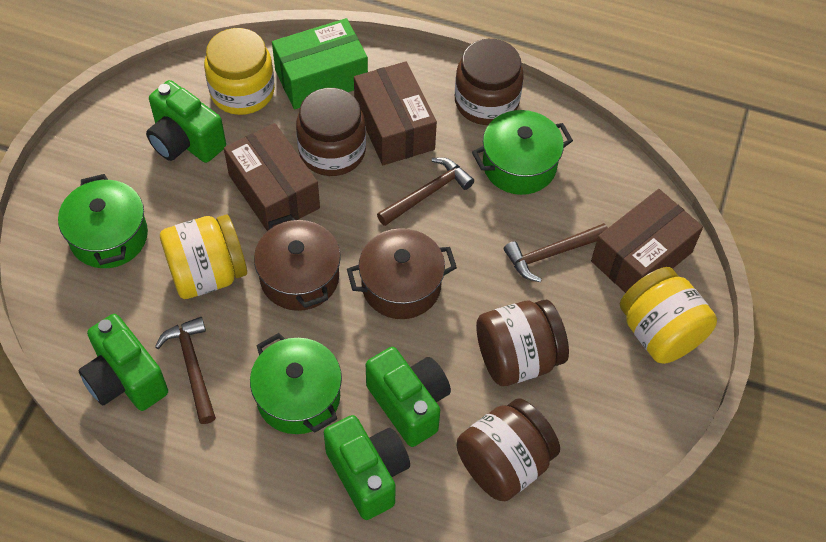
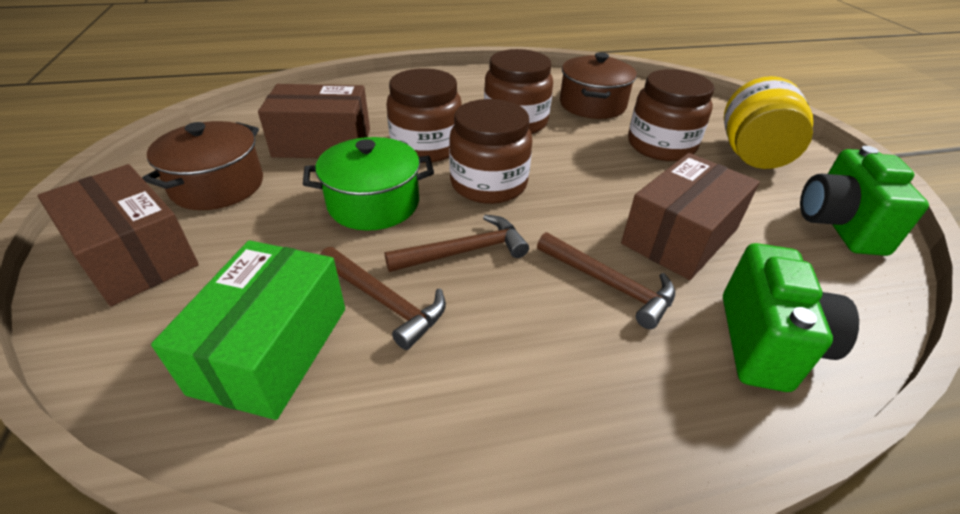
green camera: 4 -> 2
green pot: 3 -> 1
yellow jar: 3 -> 1

